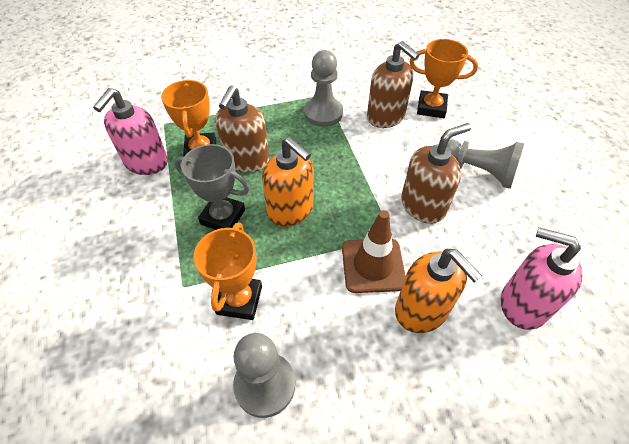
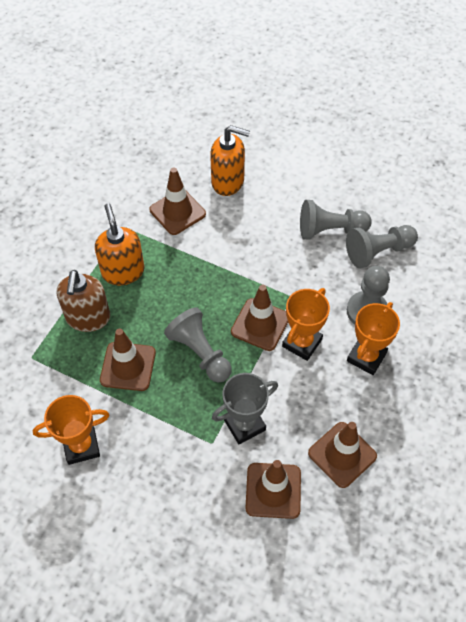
brown soap dispenser: 3 -> 1
brown traffic cone: 1 -> 5
grey pawn: 3 -> 4
pink soap dispenser: 2 -> 0

